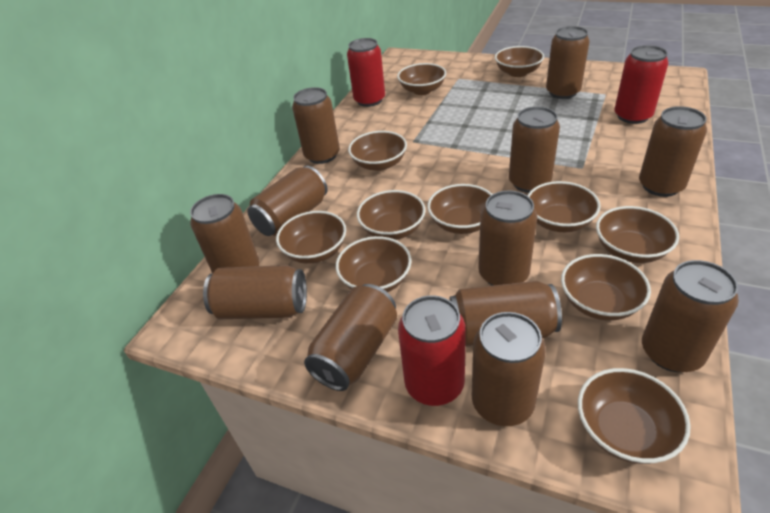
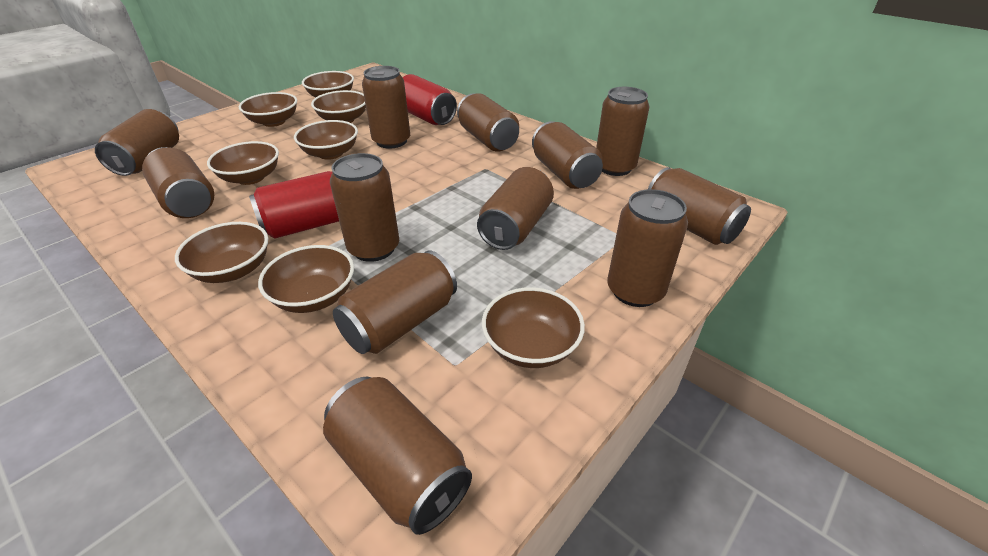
brown bowl: 11 -> 8
red can: 3 -> 2

